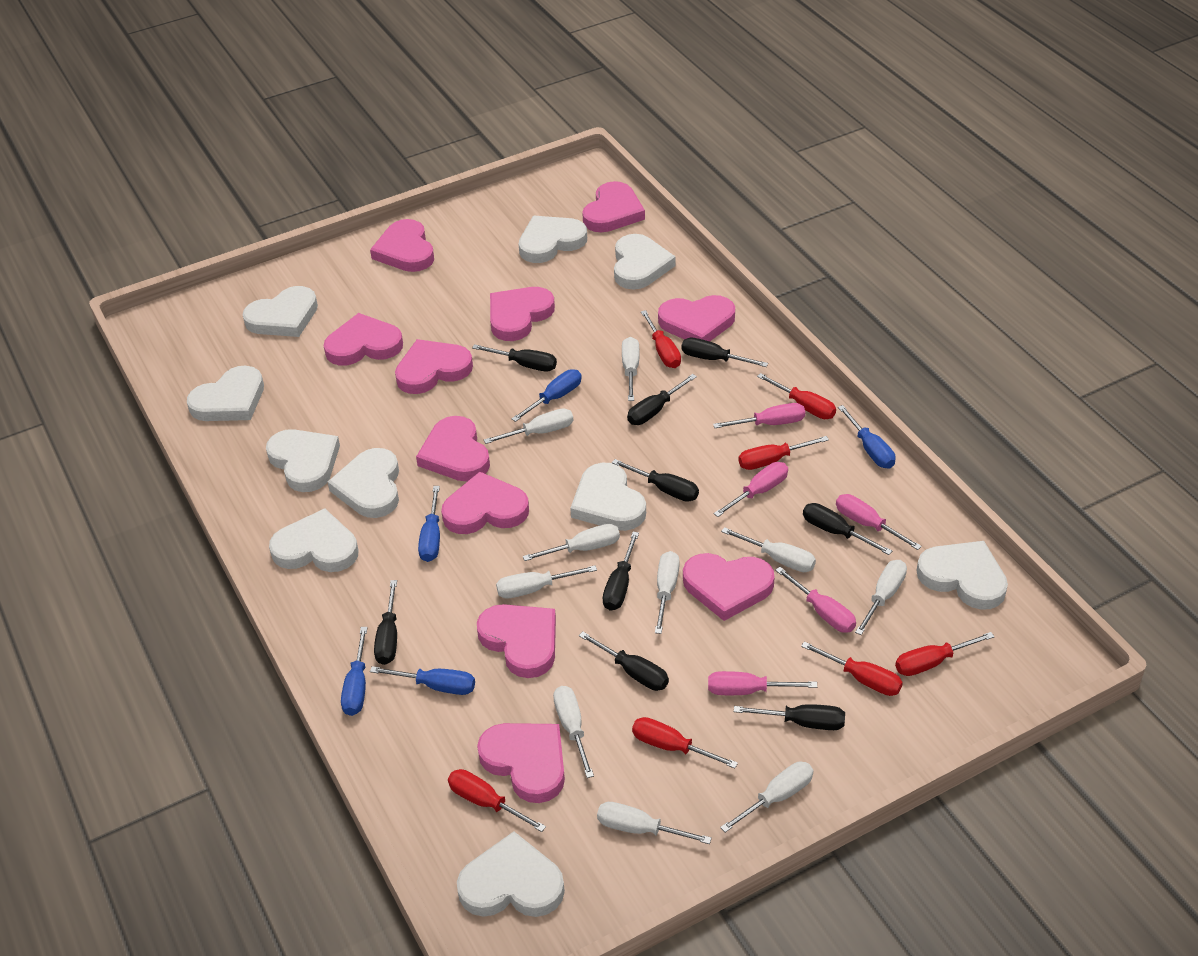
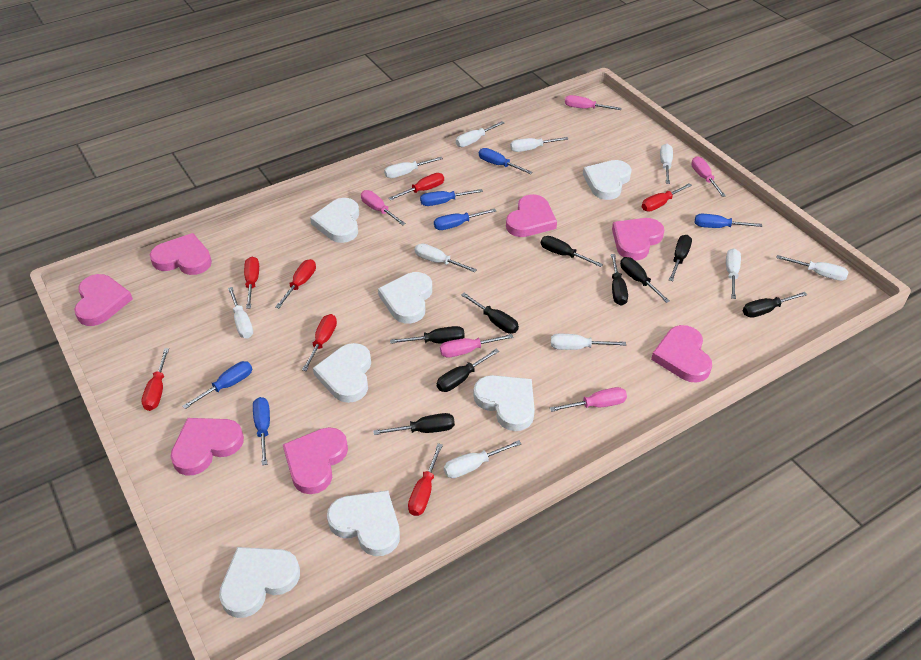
blue screwdriver: 5 -> 6
pink heart: 11 -> 7
white heart: 10 -> 7

